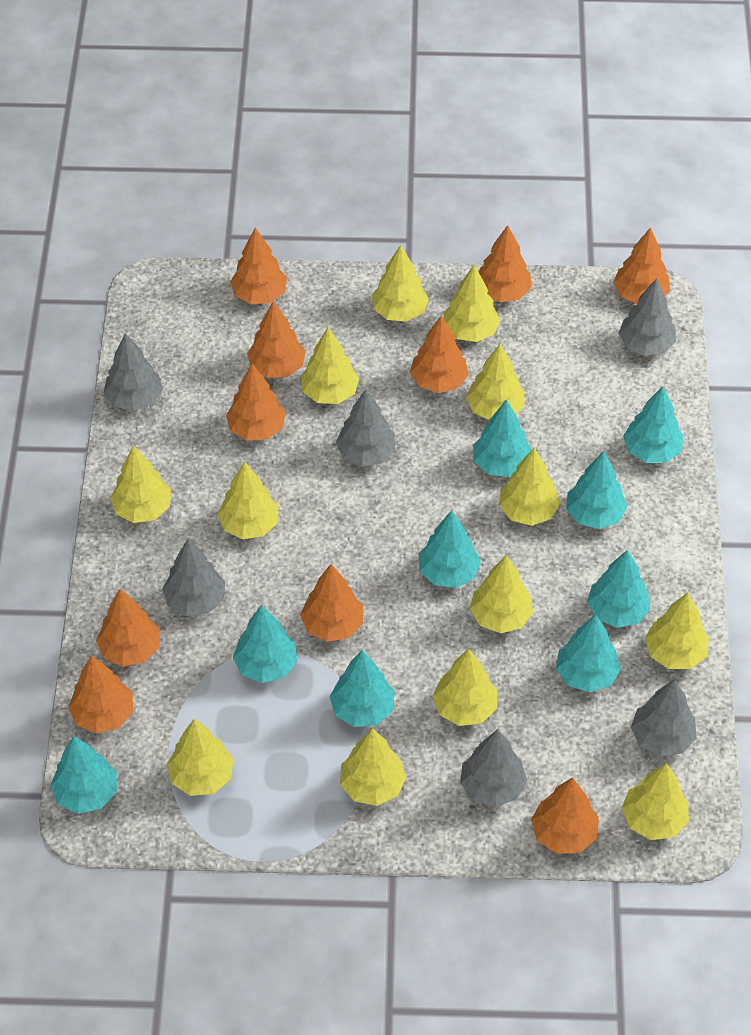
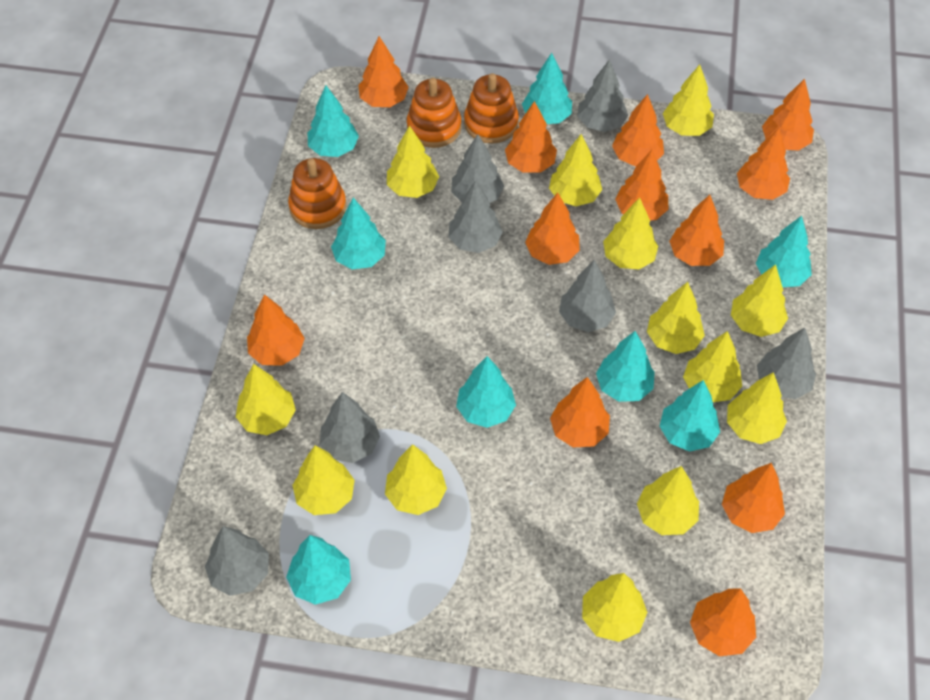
grey tree: 6 -> 7
orange stacking toy: 0 -> 3
orange tree: 10 -> 12
turquoise tree: 9 -> 8

